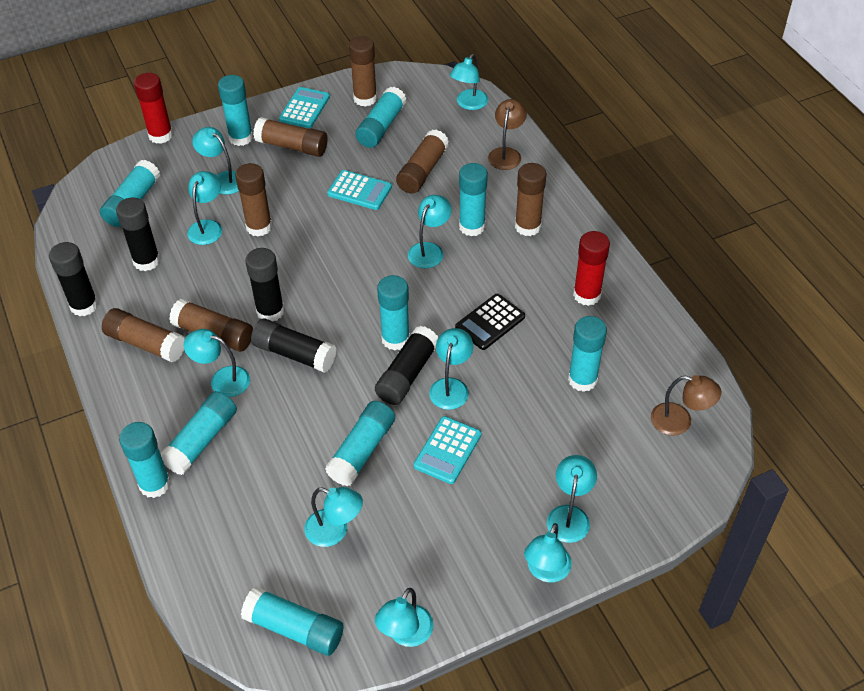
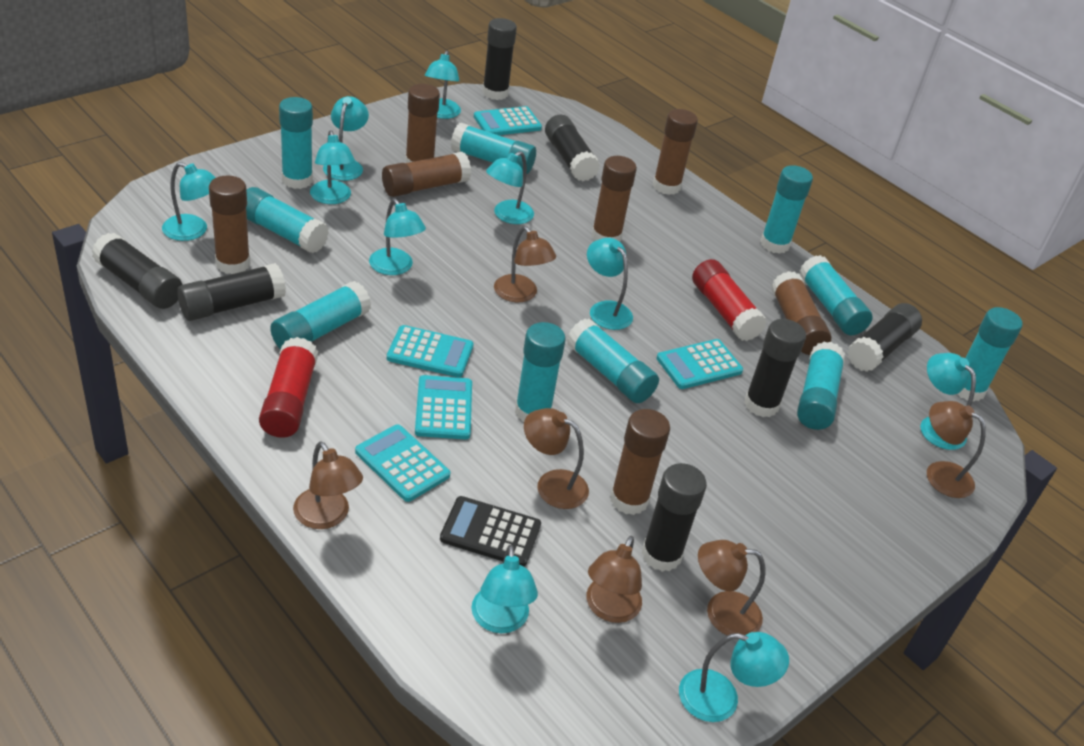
black glue stick: 5 -> 7
brown lamp: 2 -> 6
turquoise calculator: 3 -> 5

